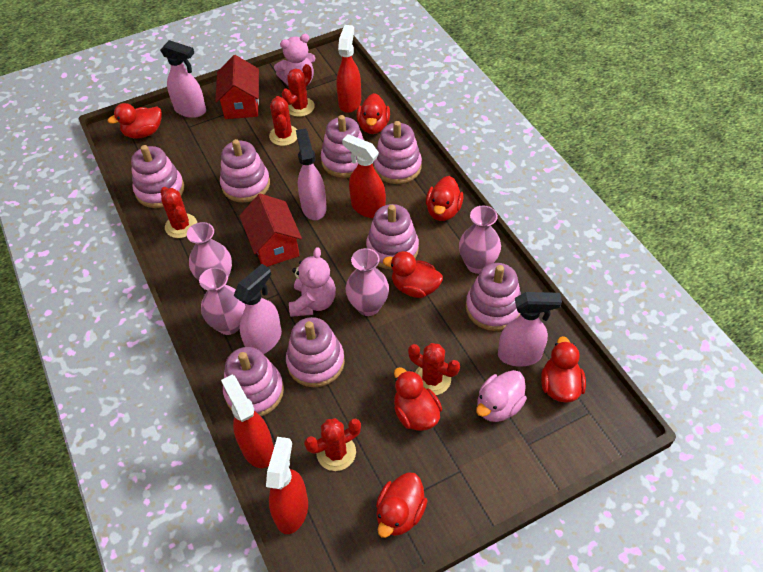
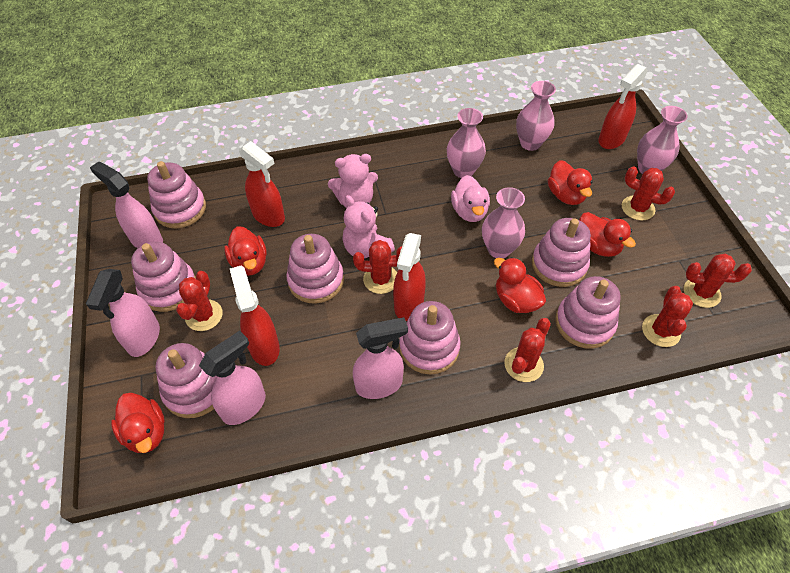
pink stacking toy: 8 -> 7
red cactus: 5 -> 6
red duck: 7 -> 5
red house: 2 -> 0

